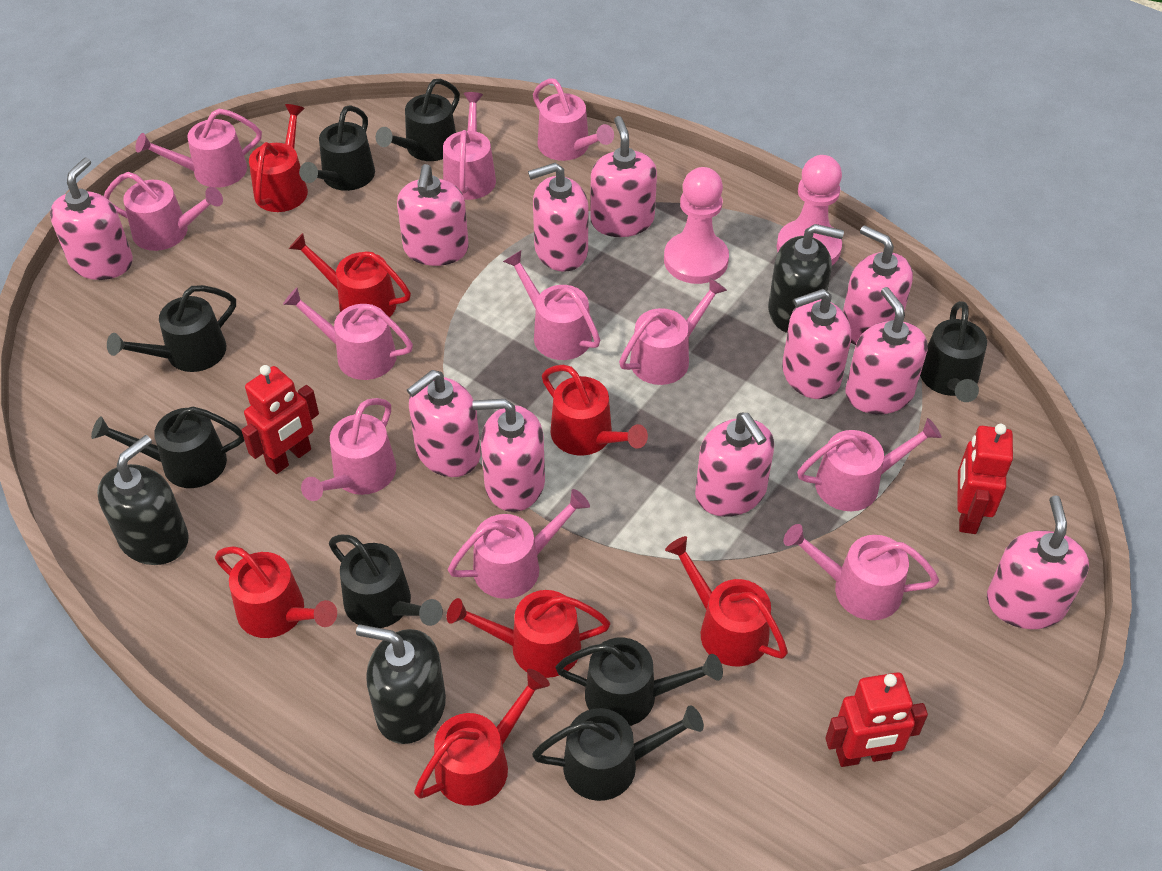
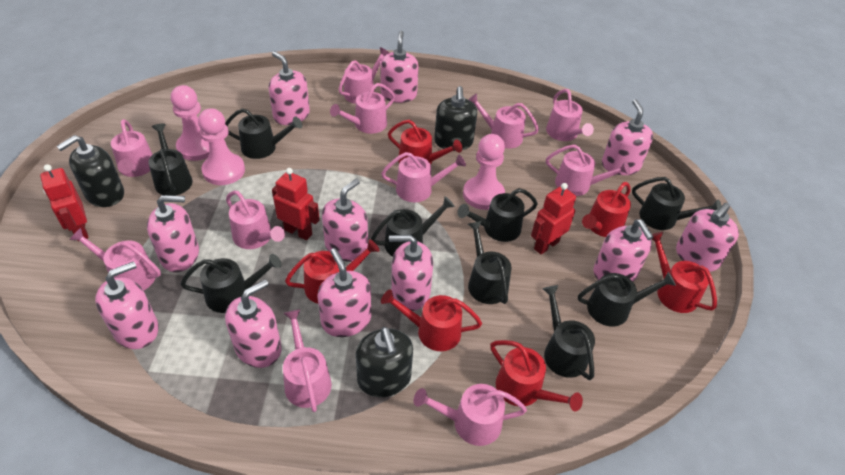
black watering can: 8 -> 9
pink pawn: 2 -> 3
red watering can: 7 -> 6

